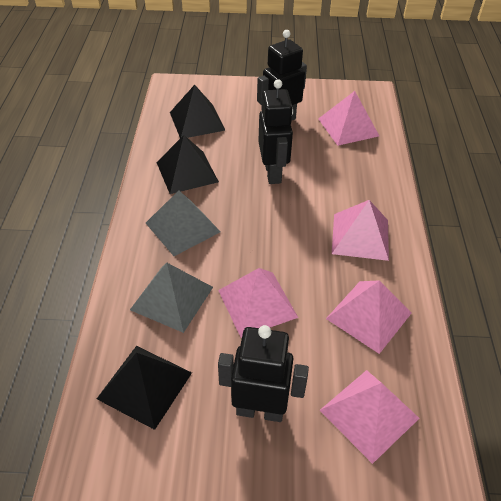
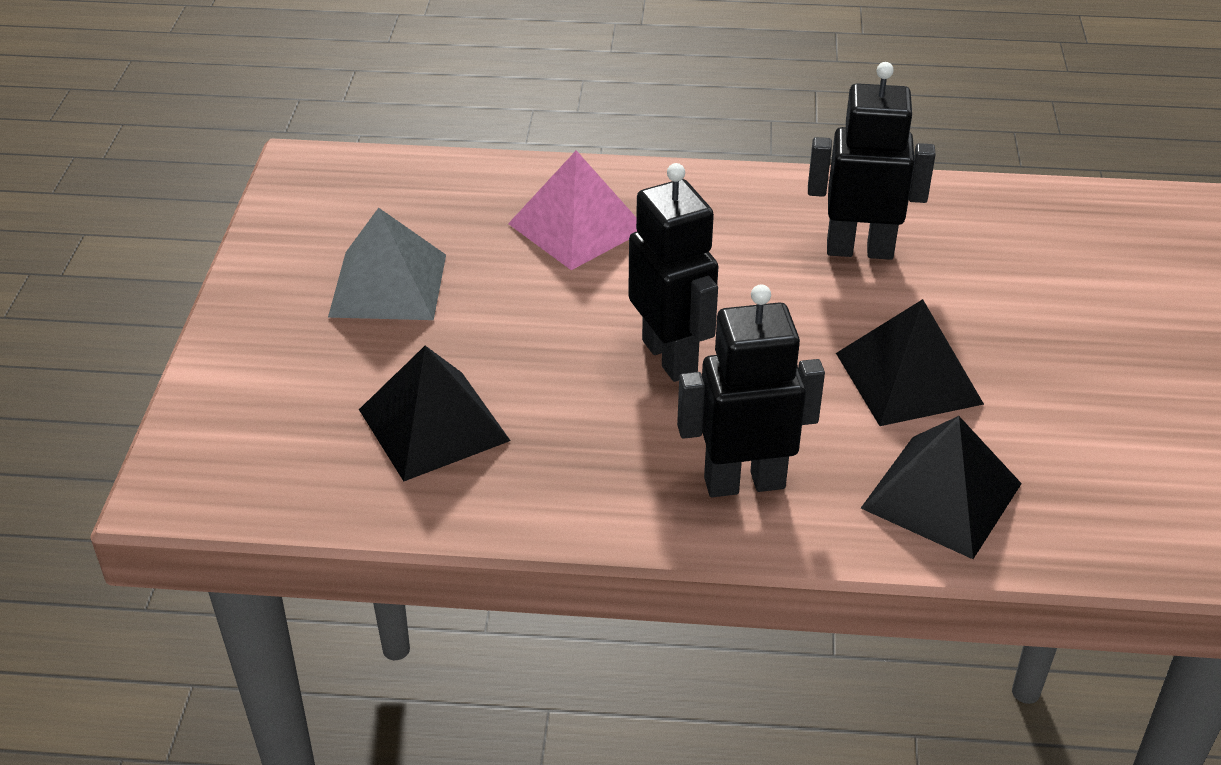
grey pyramid: 2 -> 1
pink pyramid: 5 -> 1

